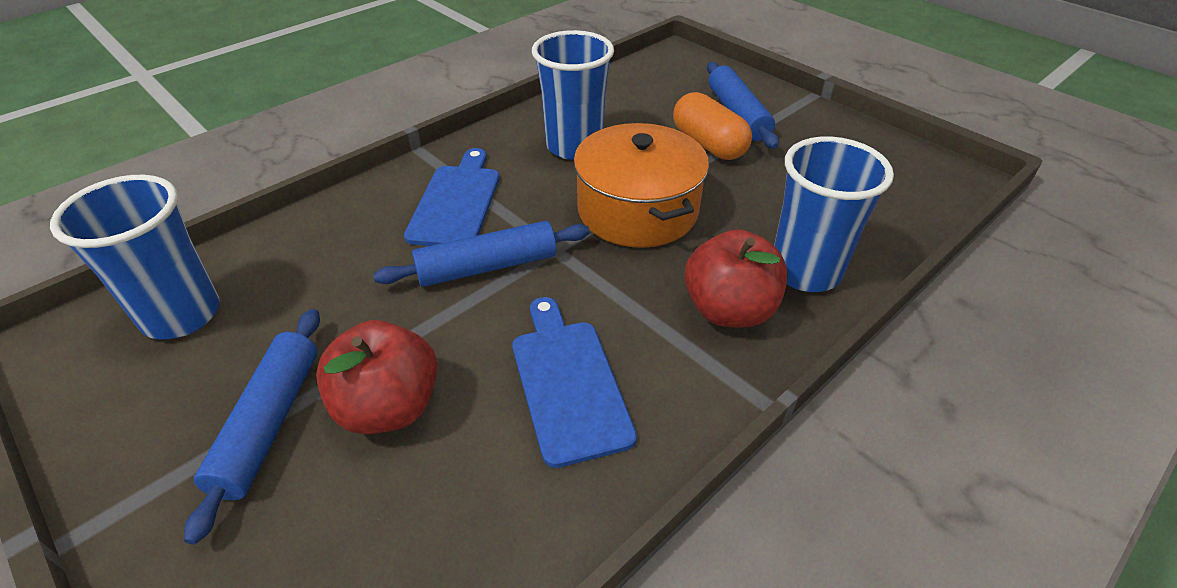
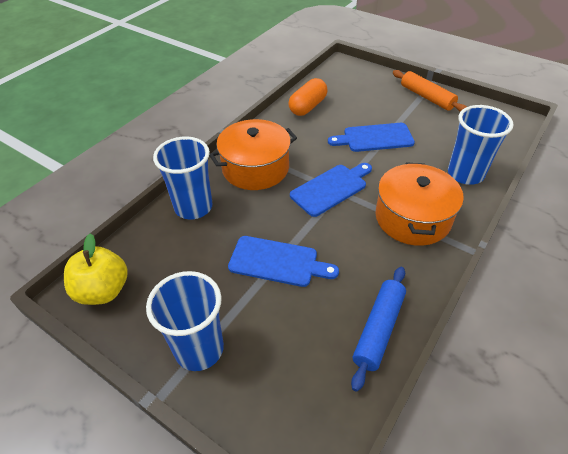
blue cutting board: 2 -> 3
blue rolling pin: 3 -> 1
orange pot: 1 -> 2
orange rolling pin: 0 -> 1
red apple: 2 -> 0
yellow apple: 0 -> 1

